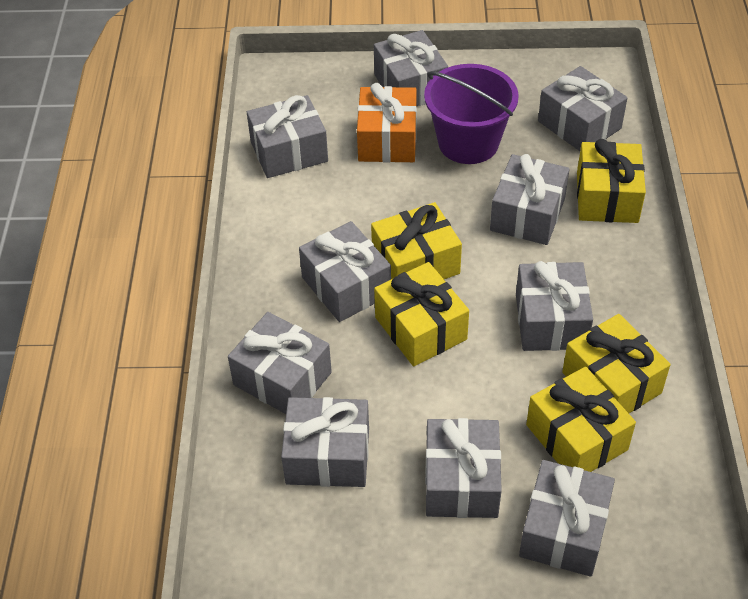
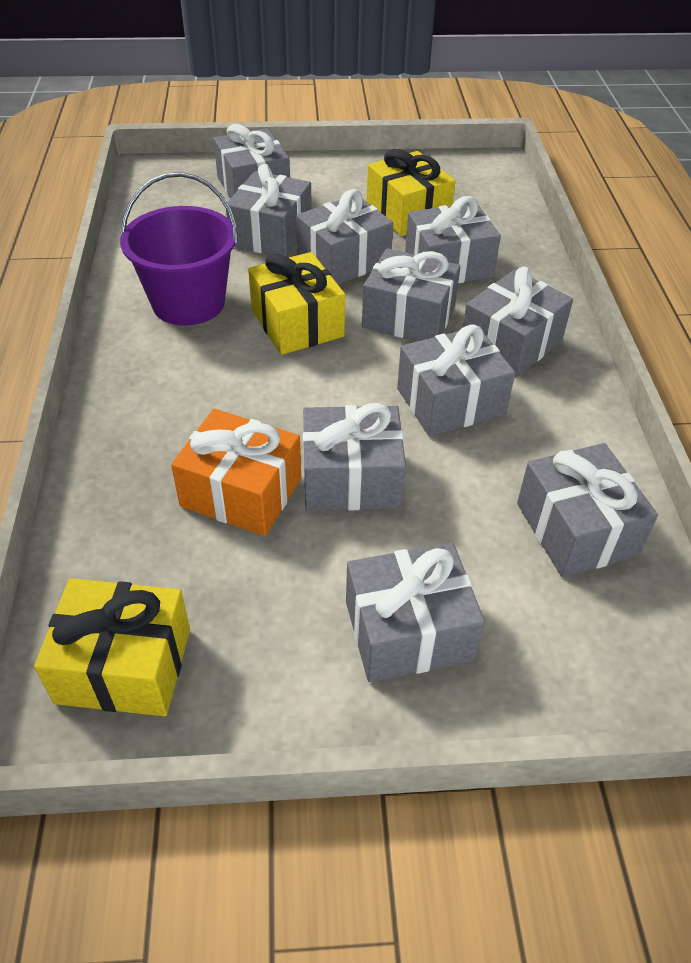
yellow gift: 5 -> 3

